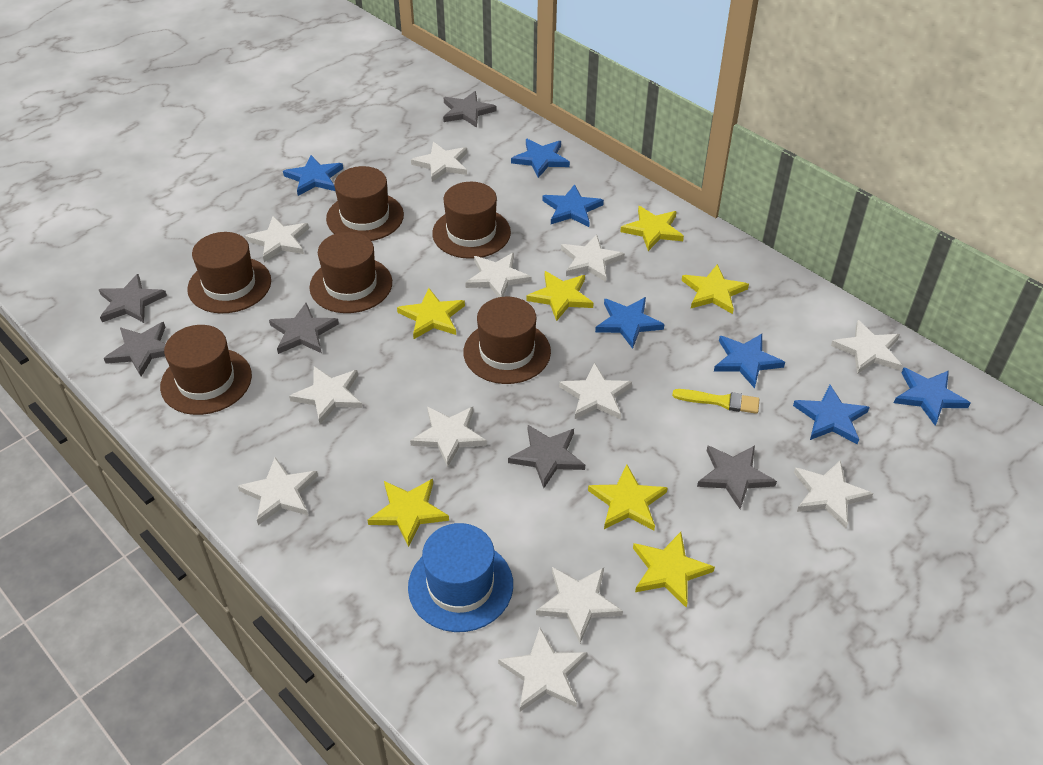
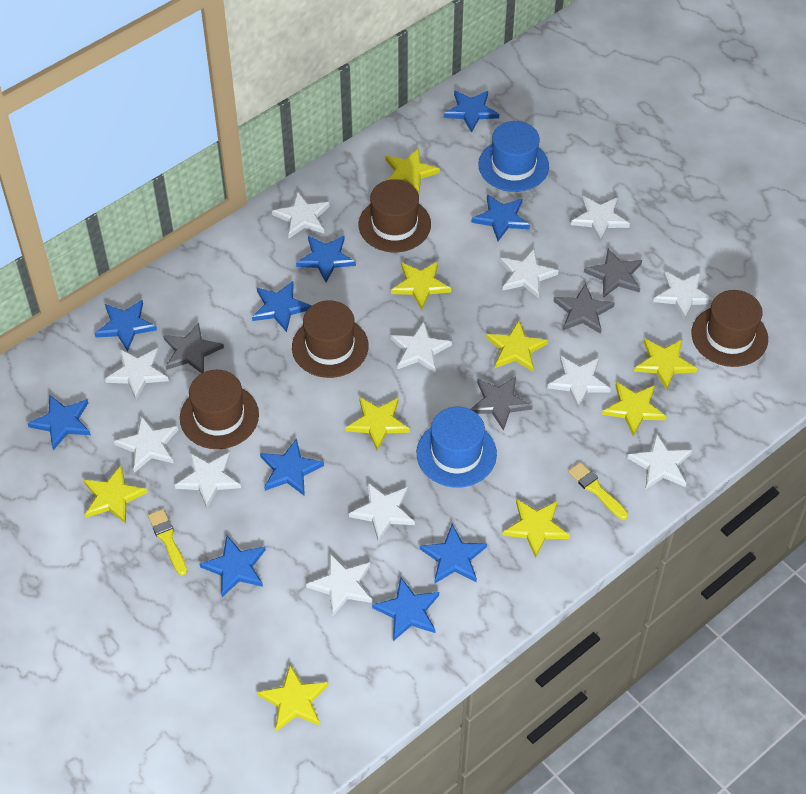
blue hat: 1 -> 2
blue star: 7 -> 10
brown hat: 6 -> 4
grey star: 6 -> 4
yellow brush: 1 -> 2
yellow star: 7 -> 9

